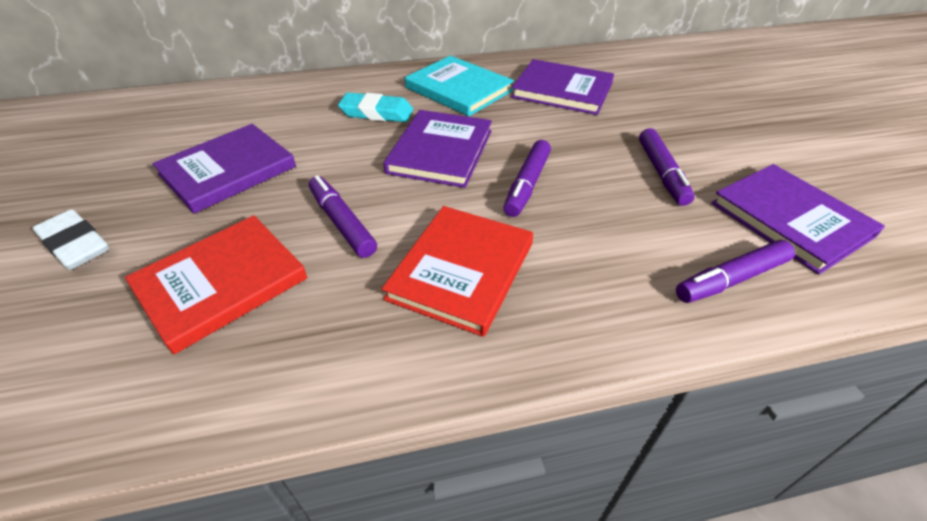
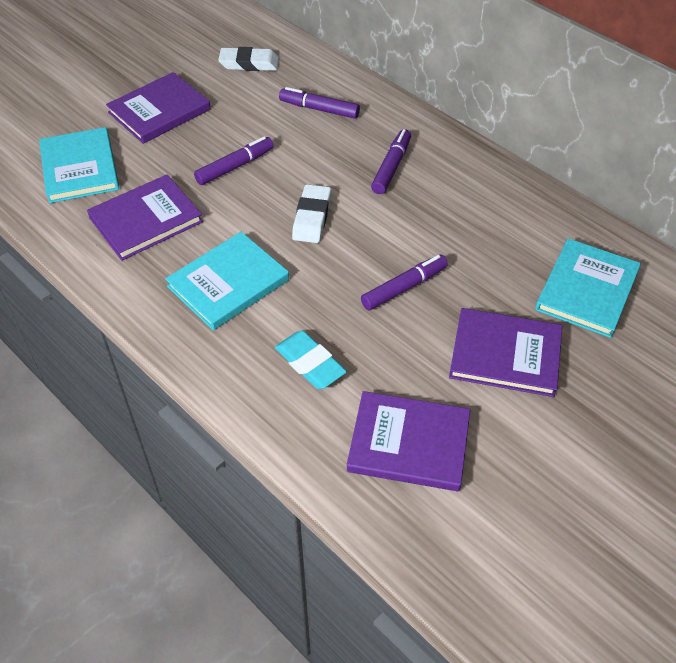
red book: 2 -> 0
turquoise book: 1 -> 3
white eraser: 1 -> 2

